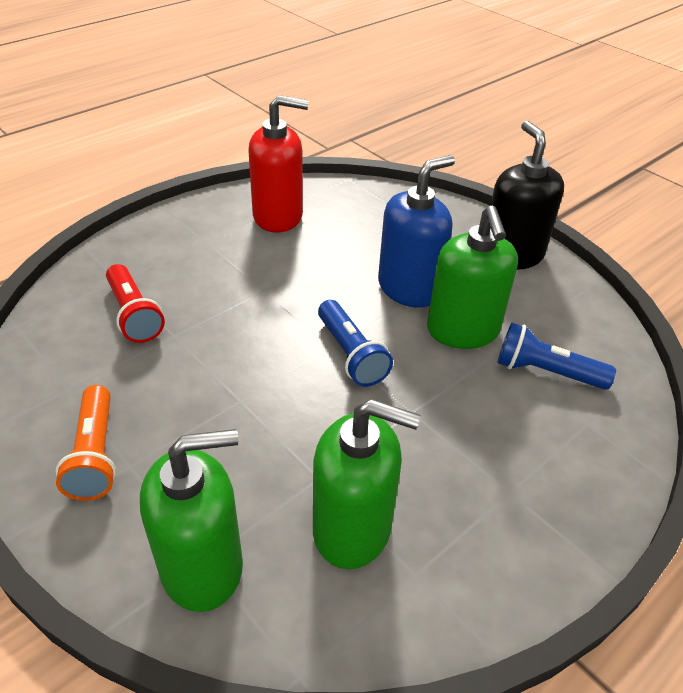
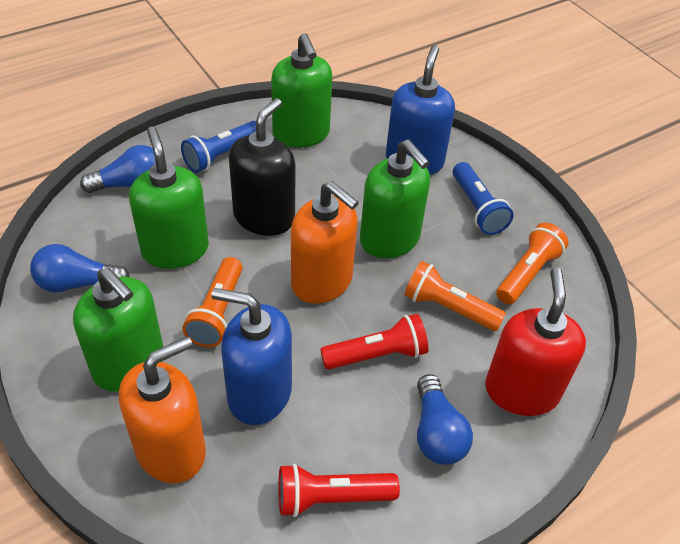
blue light bulb: 0 -> 3
blue soap dispenser: 1 -> 2
green soap dispenser: 3 -> 4
orange flashlight: 1 -> 3
orange soap dispenser: 0 -> 2
red flashlight: 1 -> 2

